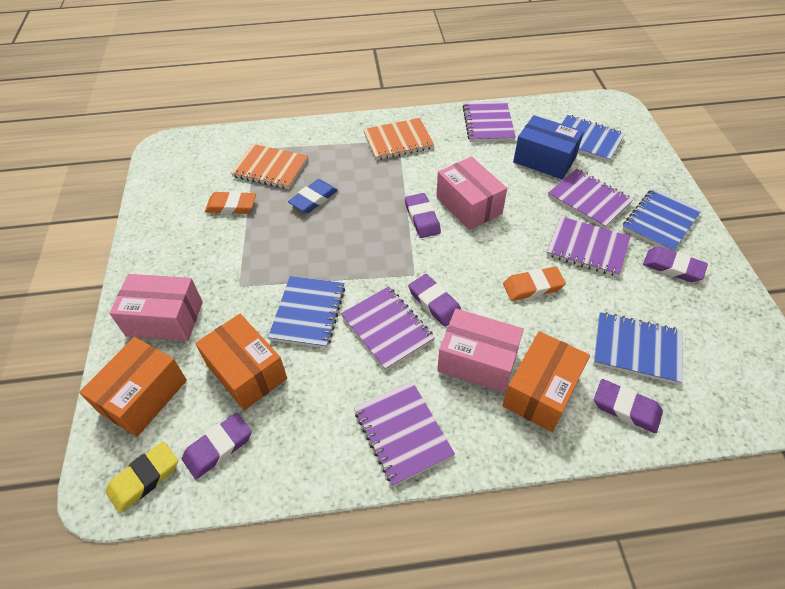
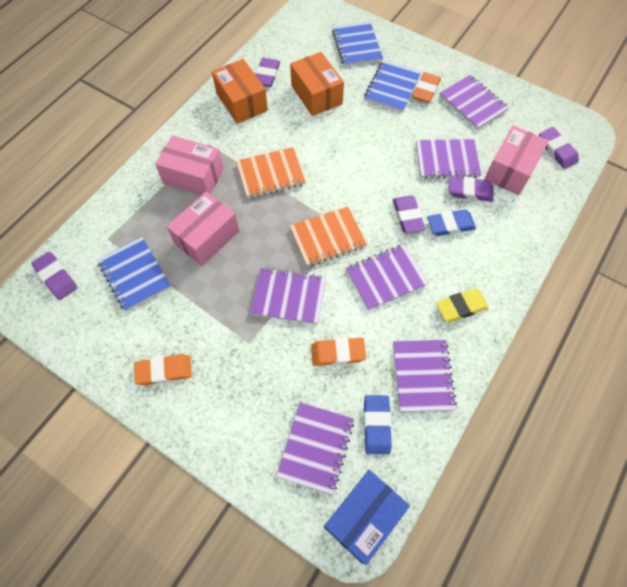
blue eraser: 1 -> 2
blue notebook: 4 -> 3
orange box: 3 -> 2
orange eraser: 2 -> 3
purple notebook: 5 -> 6

